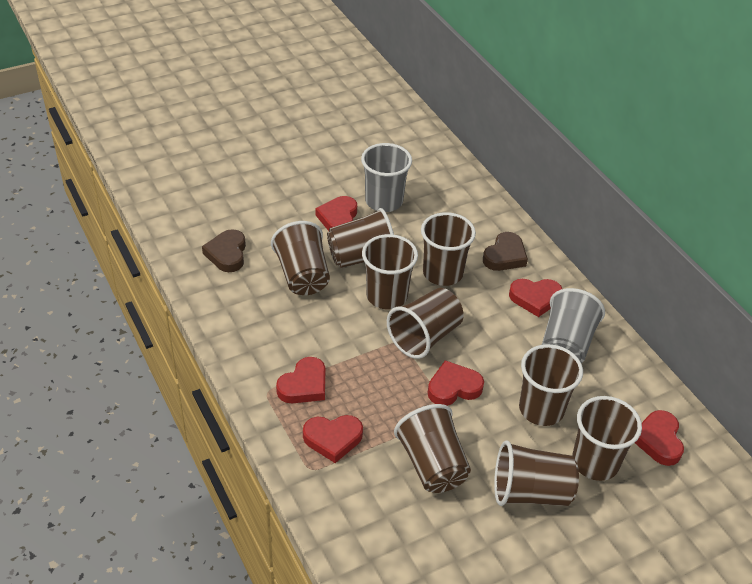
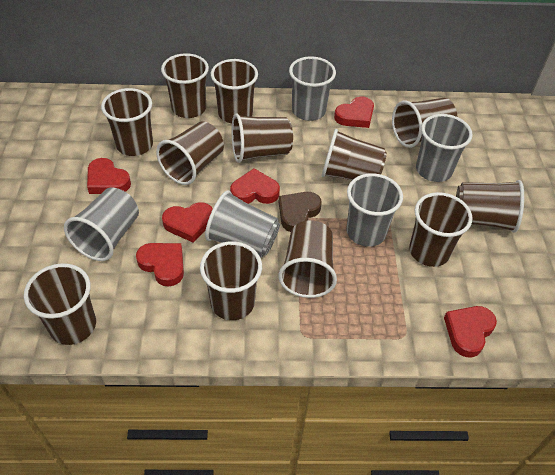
brown cup: 9 -> 12
brown heart: 2 -> 1
grey cup: 2 -> 5

